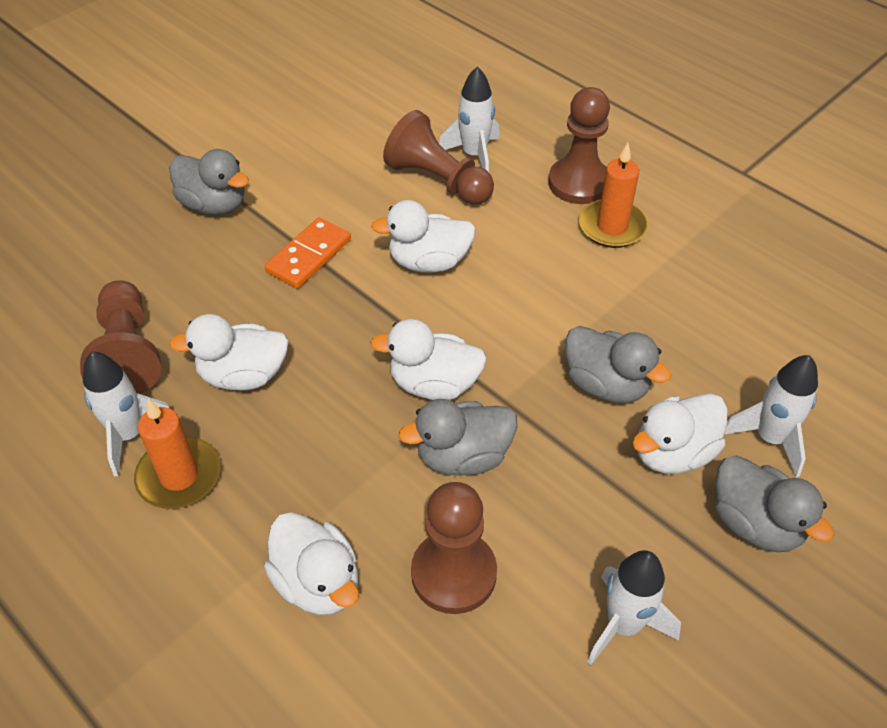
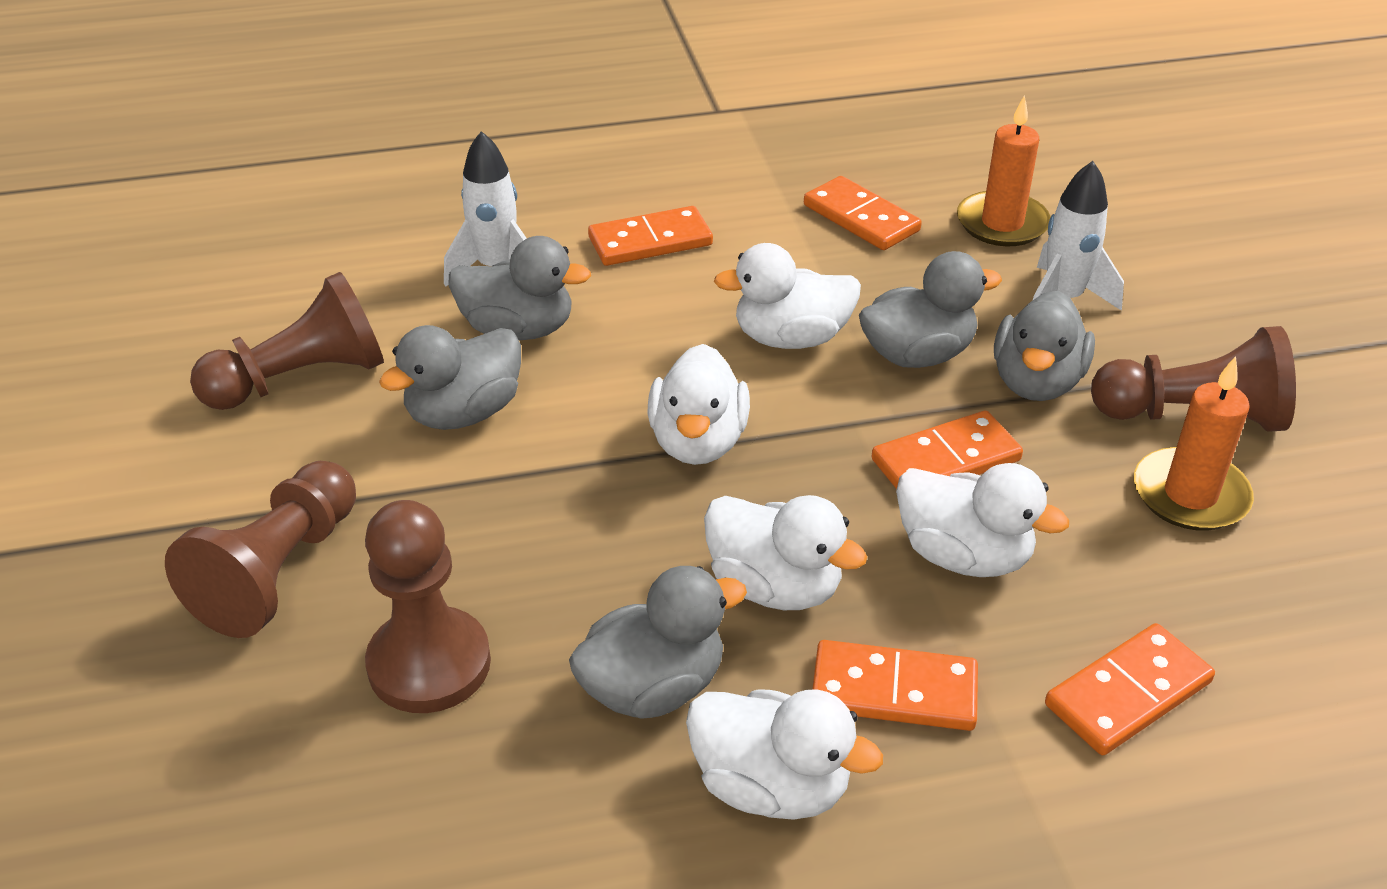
grey duck: 4 -> 5
orange domino: 1 -> 5
white rocket: 4 -> 2

